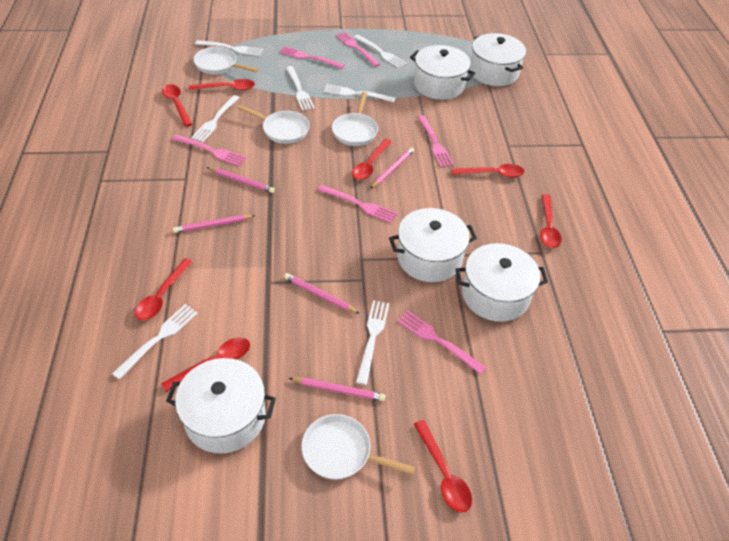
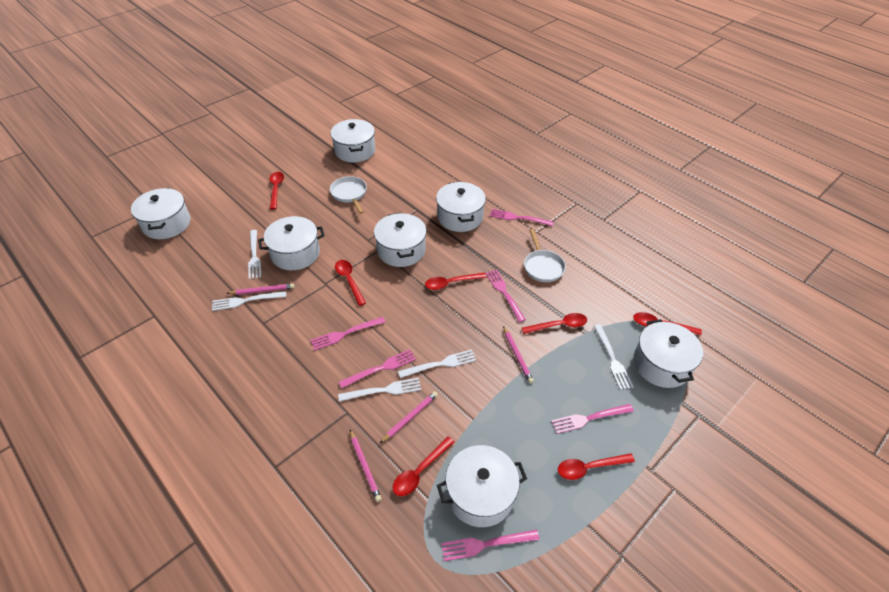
pink pencil: 5 -> 4
red spoon: 8 -> 7
white fork: 7 -> 5
white pan: 4 -> 2
white pot: 5 -> 7

